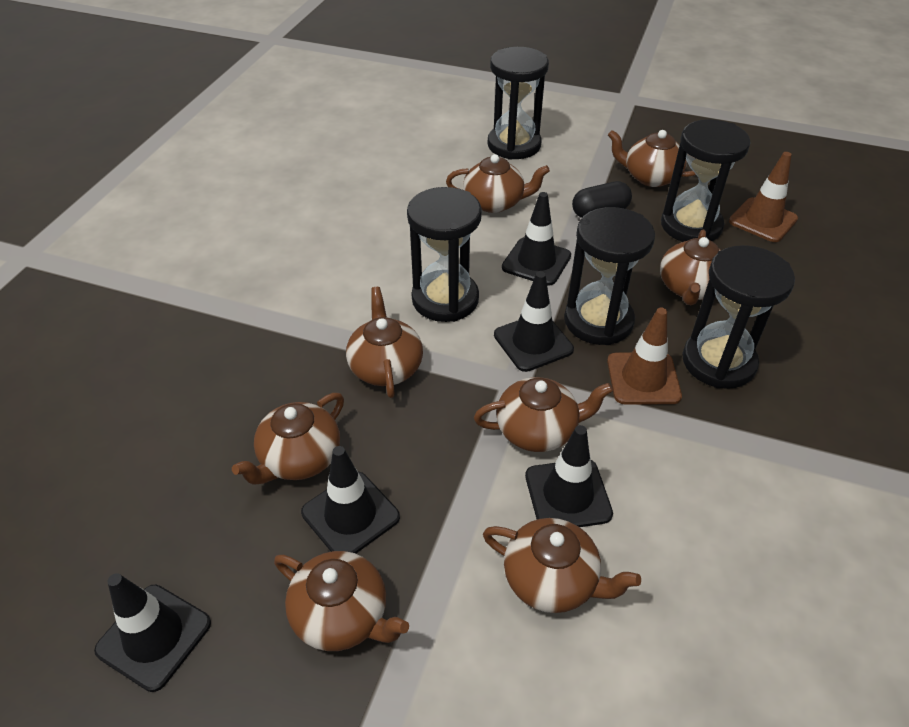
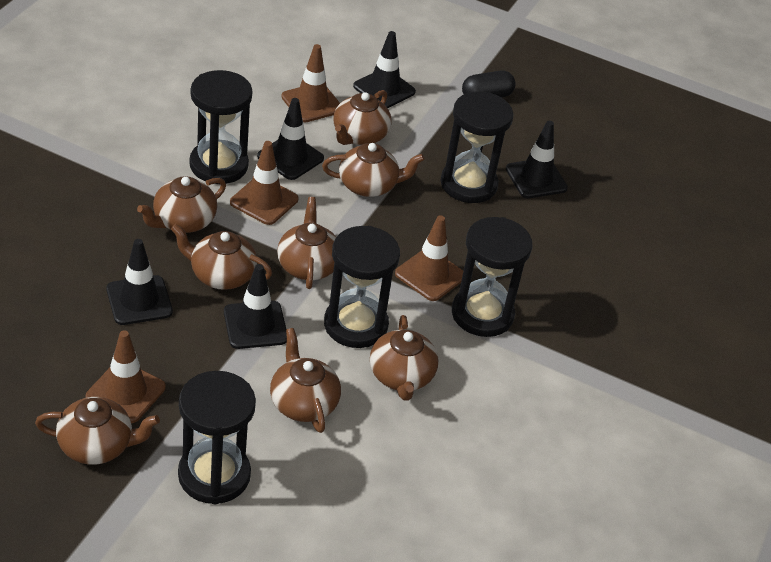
brown traffic cone: 2 -> 4

